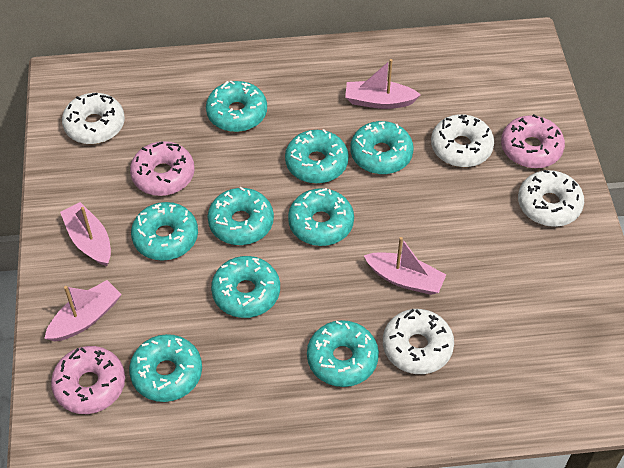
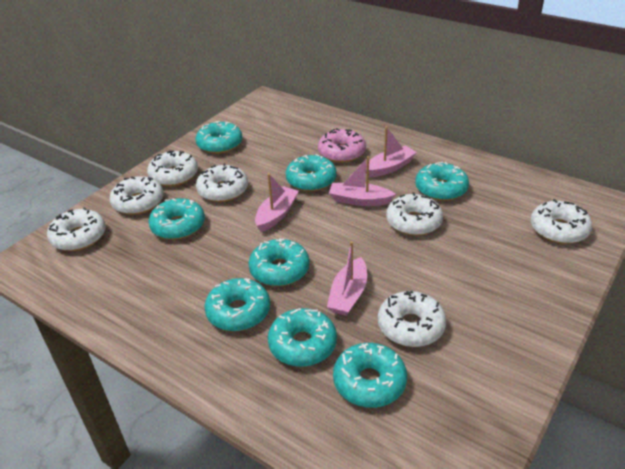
pink donut: 3 -> 1
turquoise donut: 9 -> 8
white donut: 4 -> 7

